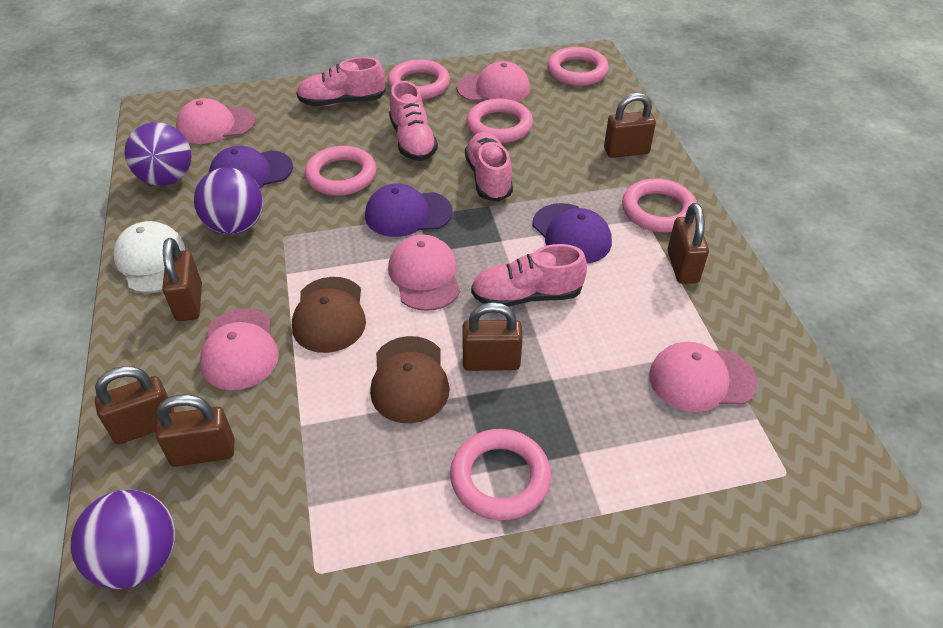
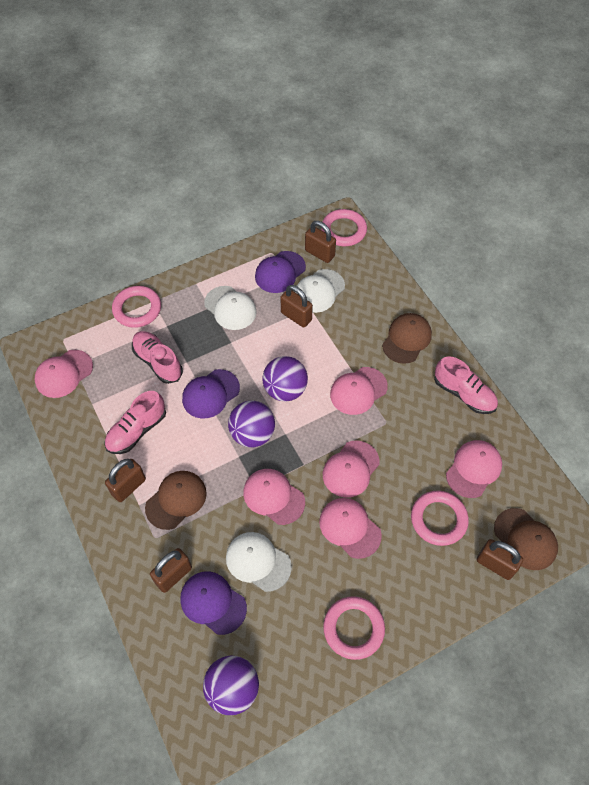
brown cap: 2 -> 3
brown padlock: 6 -> 5
pink cap: 5 -> 6
pink ring: 6 -> 4
pink shoe: 4 -> 3
white cap: 1 -> 3

